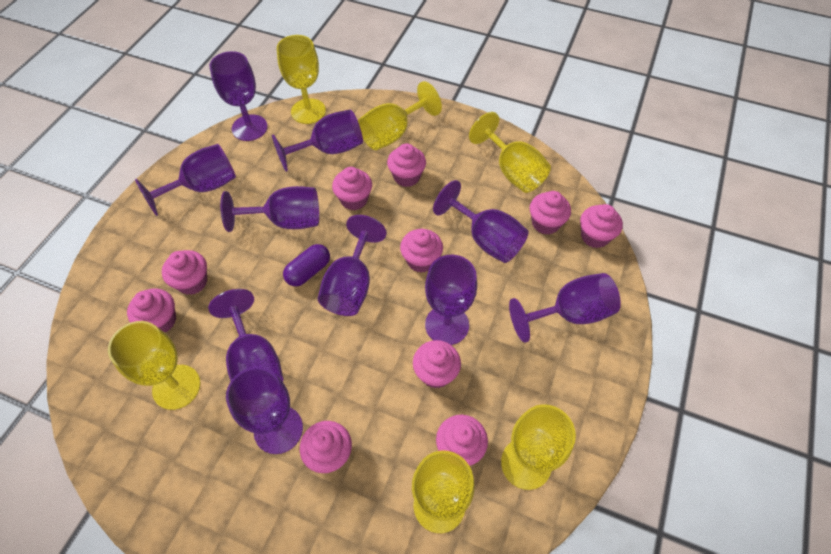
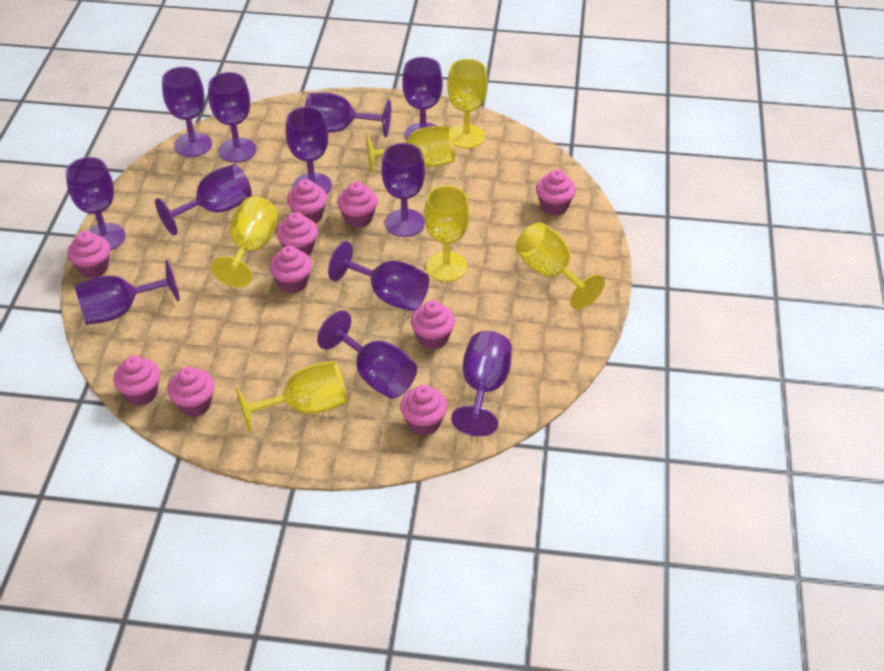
purple capsule: 1 -> 0
purple goblet: 10 -> 12

